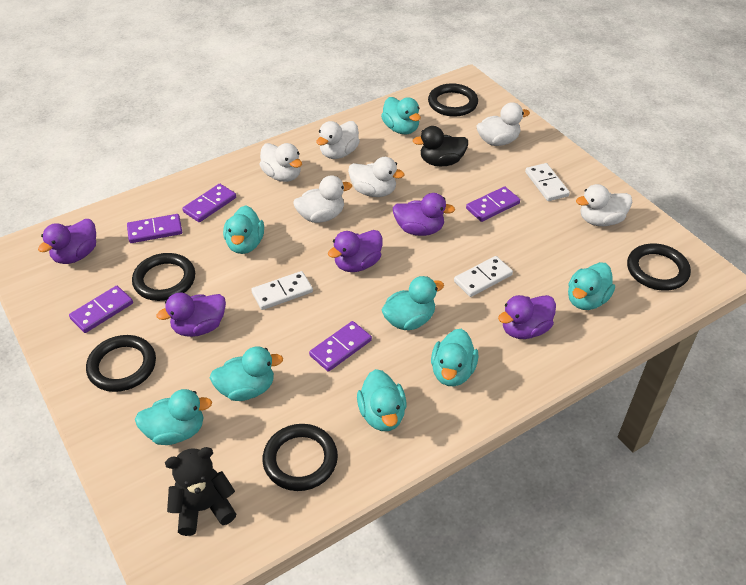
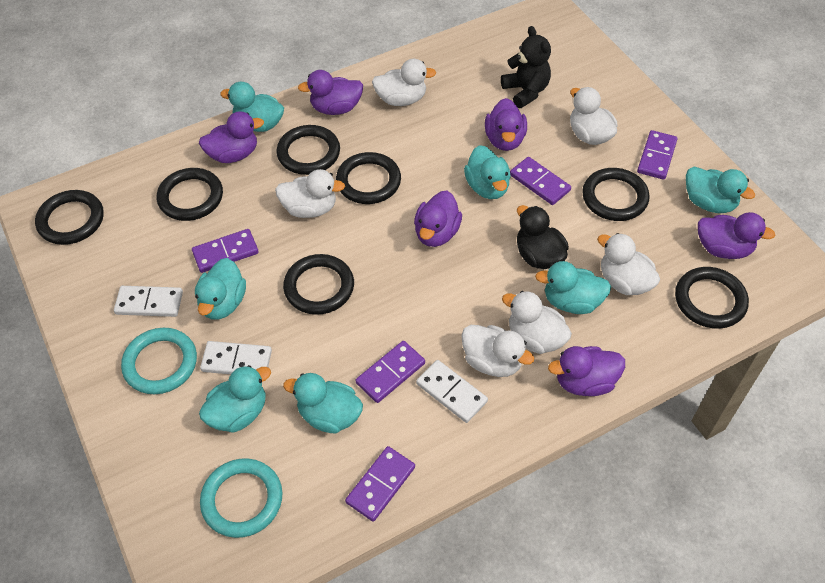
black ring: 5 -> 7
purple duck: 5 -> 6
turquoise duck: 8 -> 7
turquoise ring: 0 -> 2

